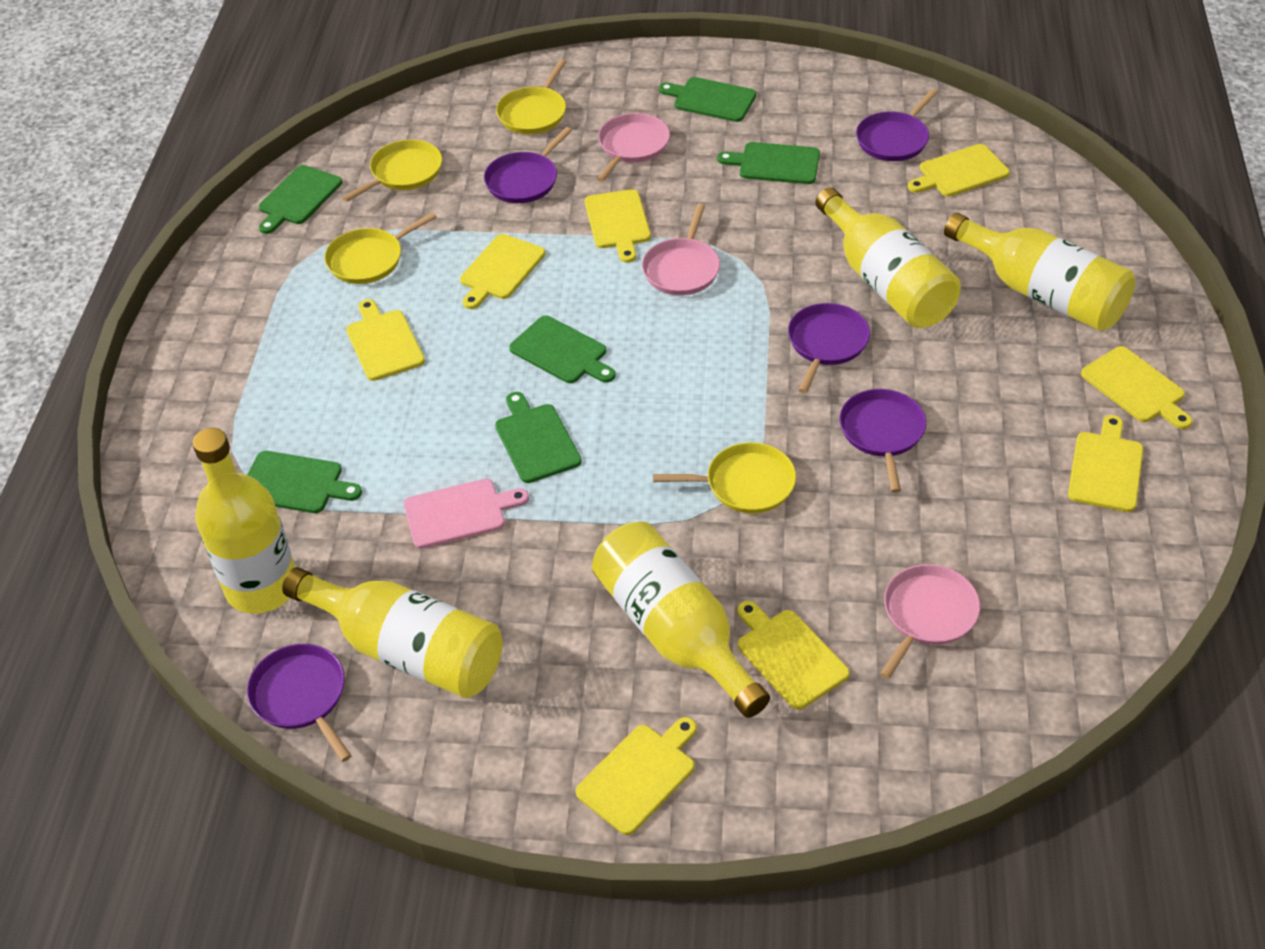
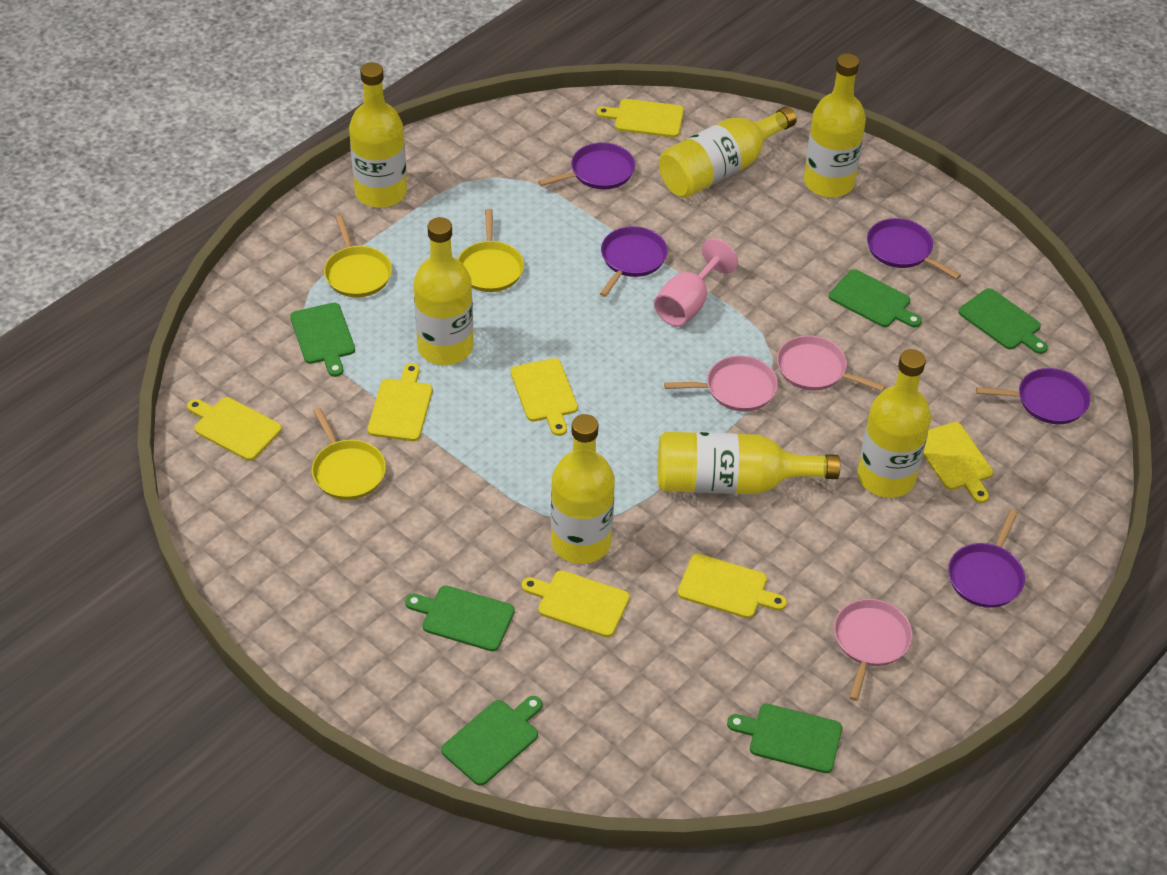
pink cutting board: 1 -> 0
pink goblet: 0 -> 1
yellow bottle: 5 -> 7
yellow cutting board: 8 -> 7
yellow pan: 4 -> 3

